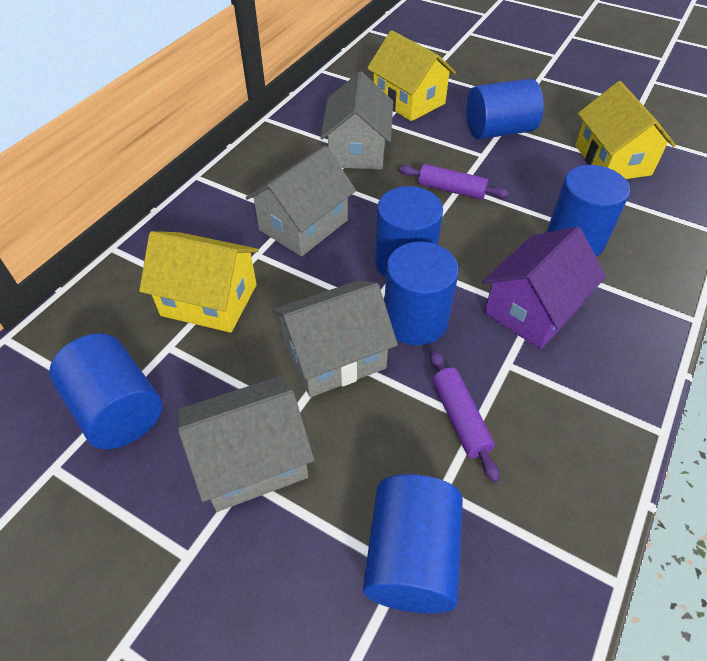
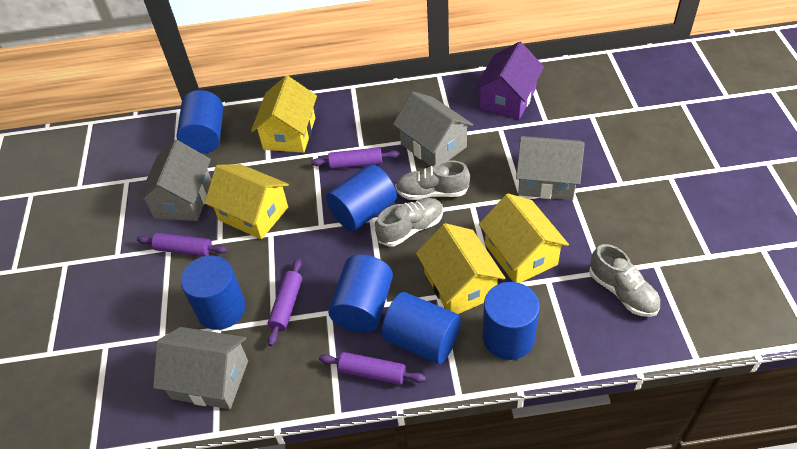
grey shoe: 0 -> 3
purple rolling pin: 2 -> 4
yellow house: 3 -> 4

